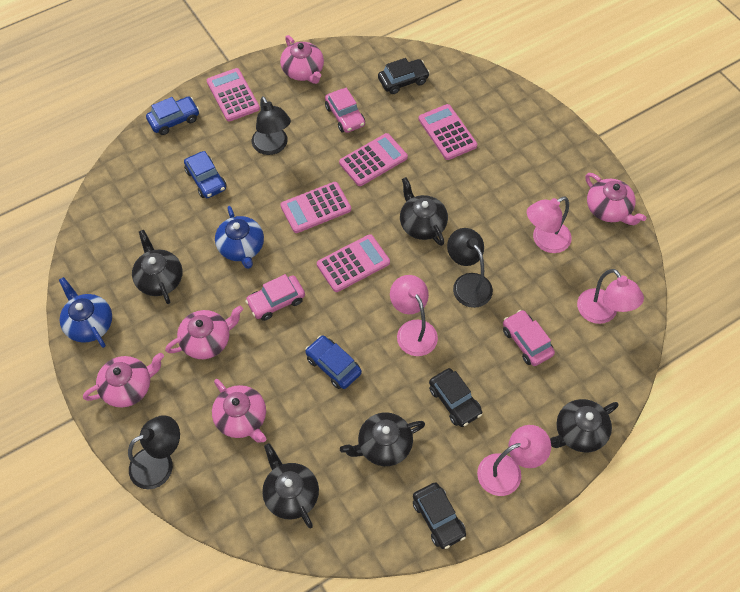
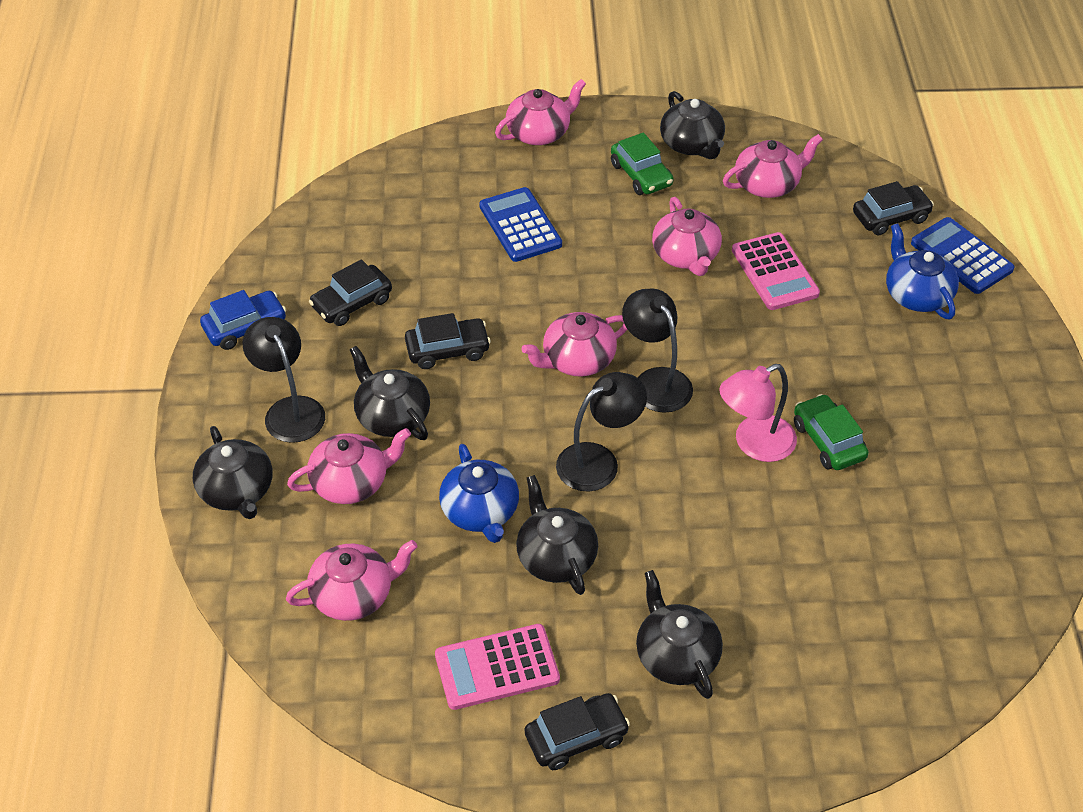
black car: 3 -> 4
blue calculator: 0 -> 2
blue car: 3 -> 1
green car: 0 -> 2
pink calculator: 5 -> 2
pink car: 3 -> 0
pink lamp: 4 -> 1
pink teapot: 5 -> 6

